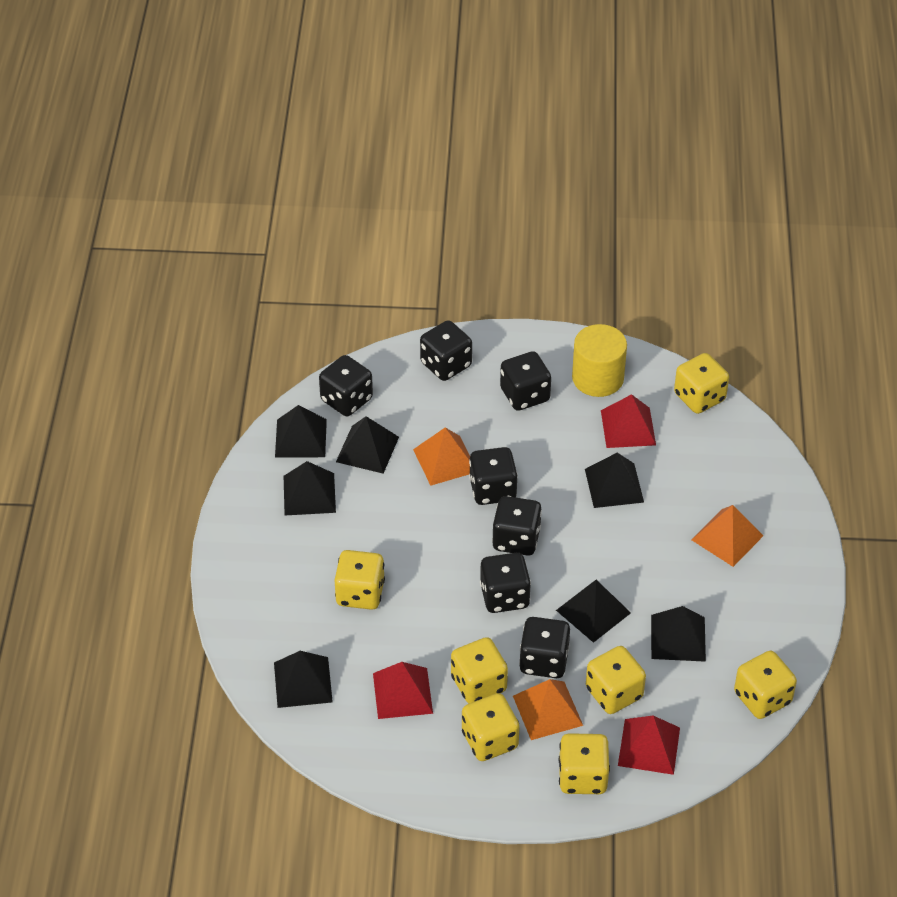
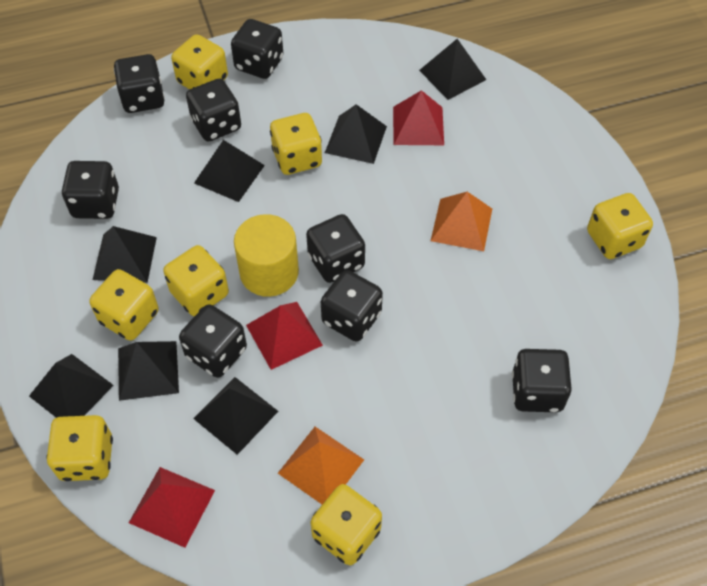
black dice: 7 -> 8
orange pyramid: 3 -> 2

